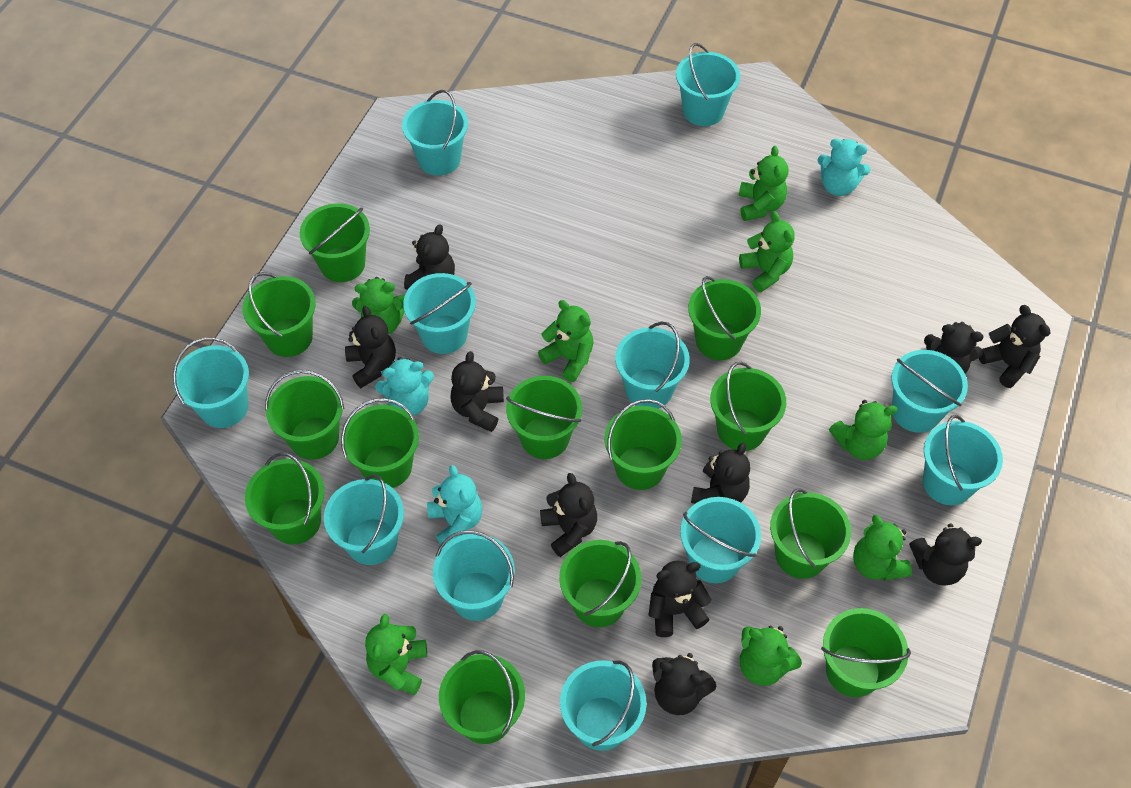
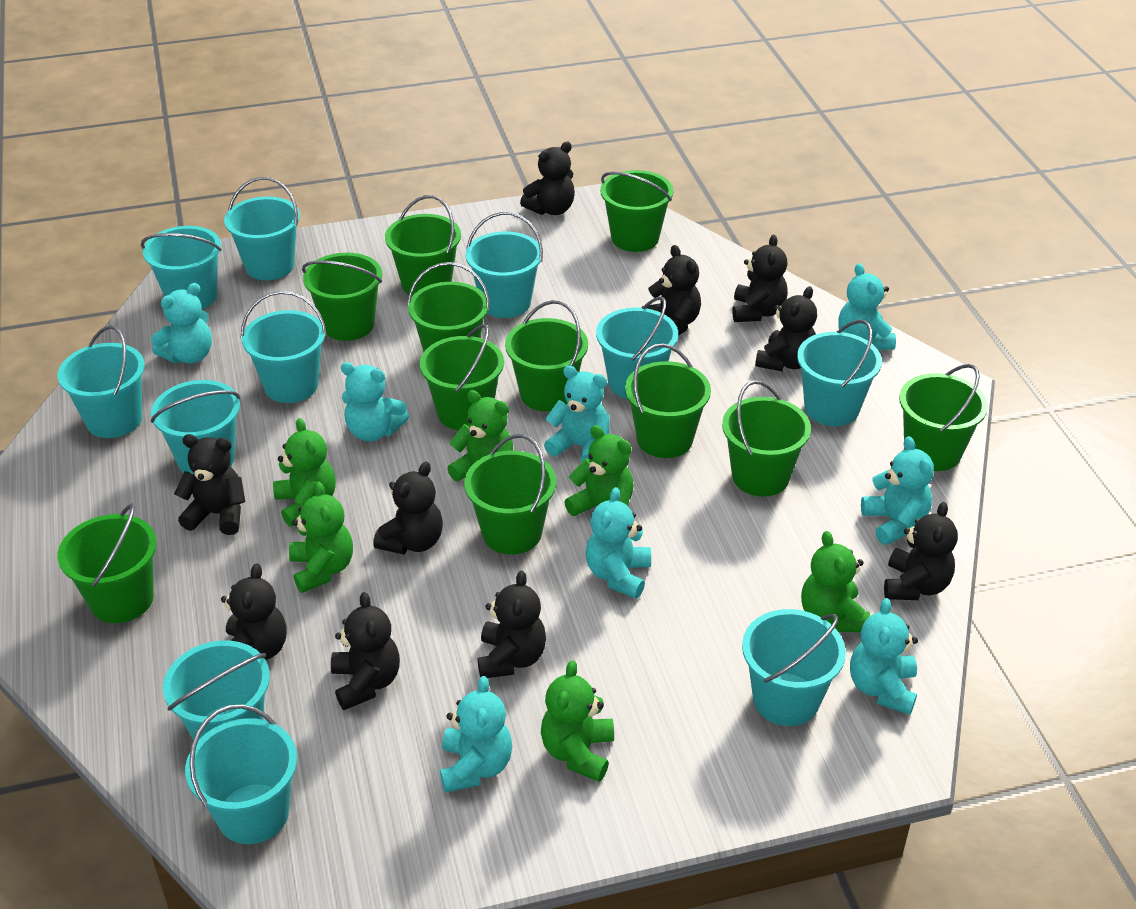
green bucket: 13 -> 11
green teddy bear: 8 -> 6
turquoise teddy bear: 3 -> 8

